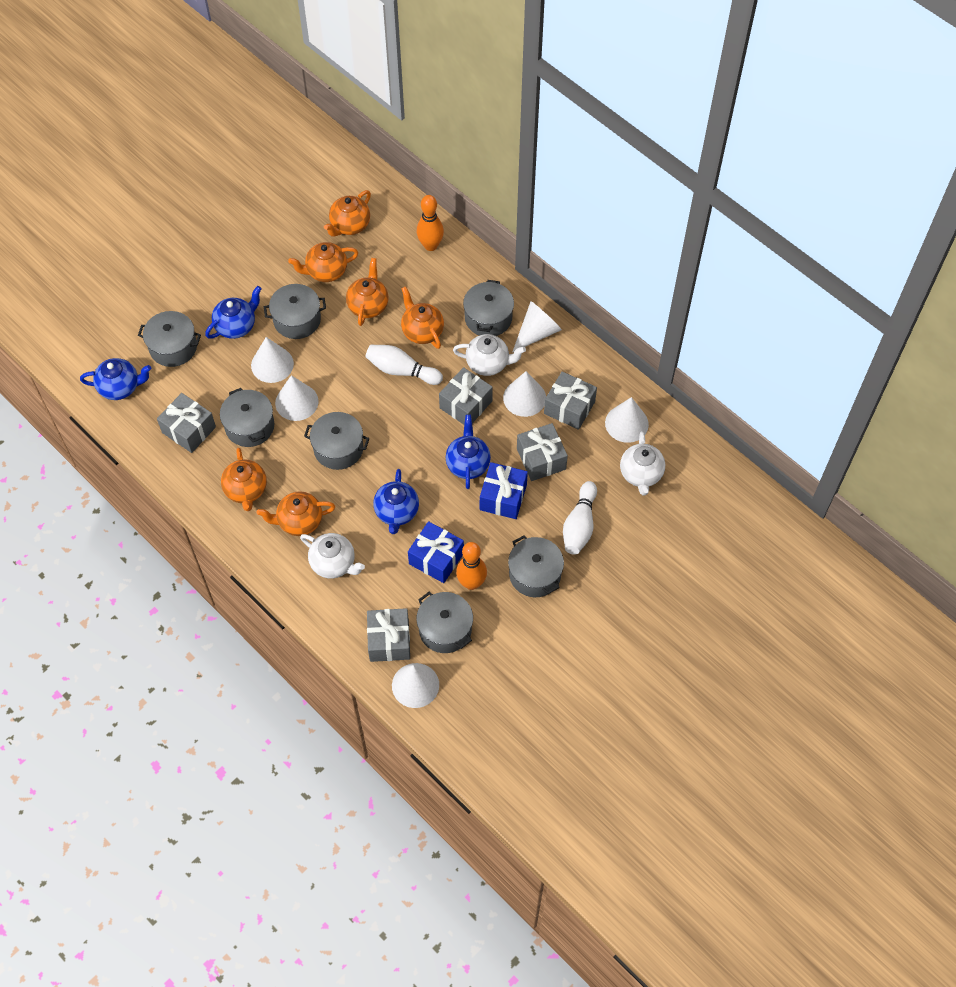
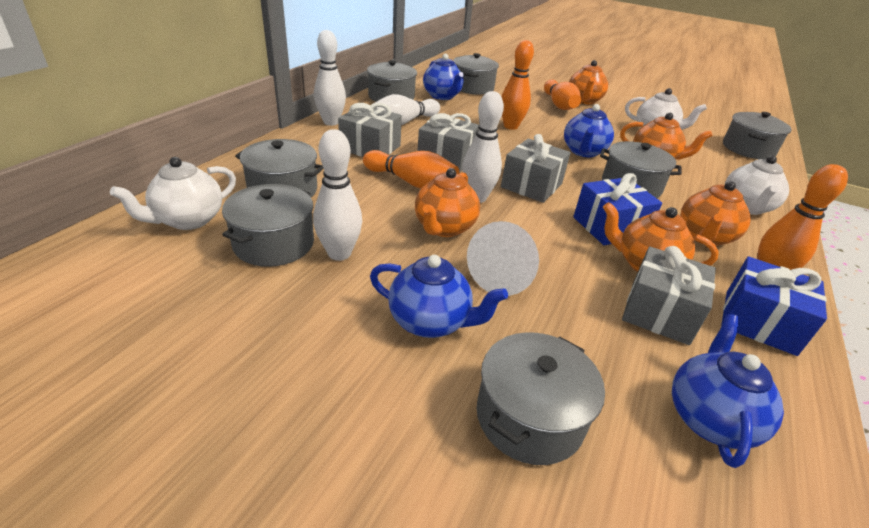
grey gift: 5 -> 4
orange bowling pin: 2 -> 4
orange teapot: 6 -> 5
white bowling pin: 2 -> 4
white cone: 6 -> 1

